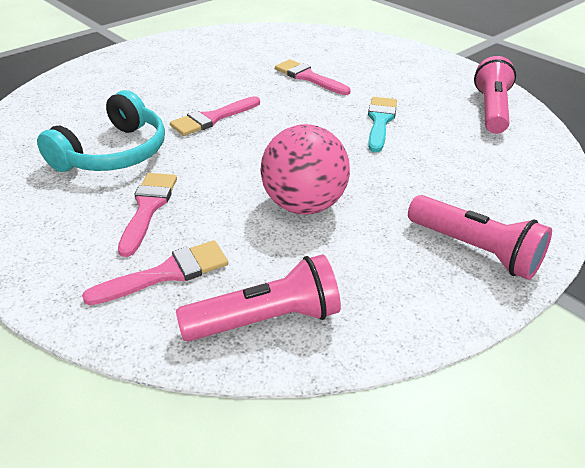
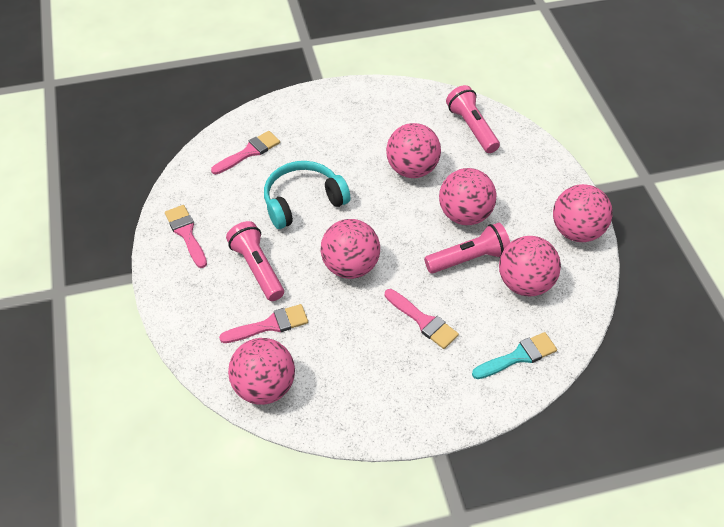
pink ball: 1 -> 6

